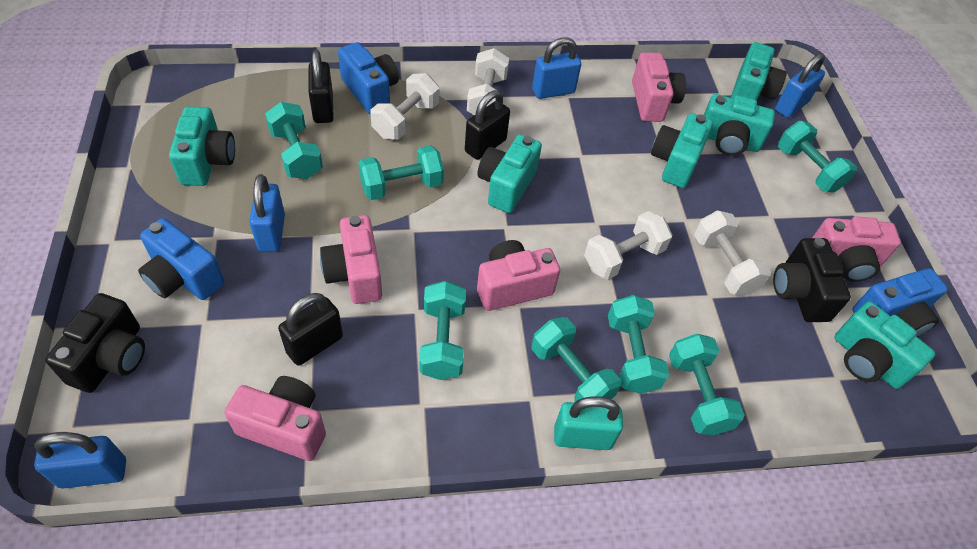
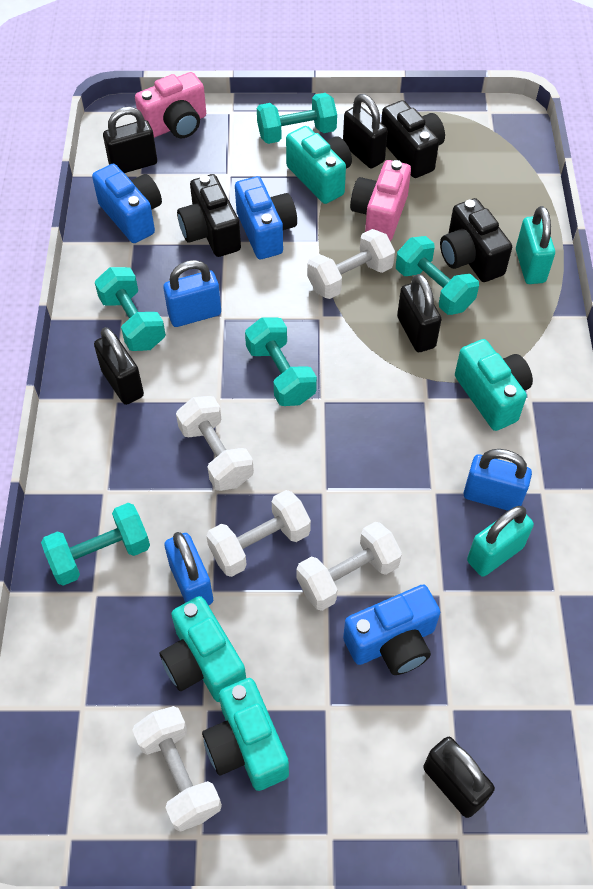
black camera: 2 -> 3
black padlock: 3 -> 5
blue padlock: 4 -> 3
pink camera: 5 -> 2
turquoise camera: 6 -> 4
turquoise dumbbell: 7 -> 5
turquoise padlock: 1 -> 2
white dumbbell: 4 -> 5

